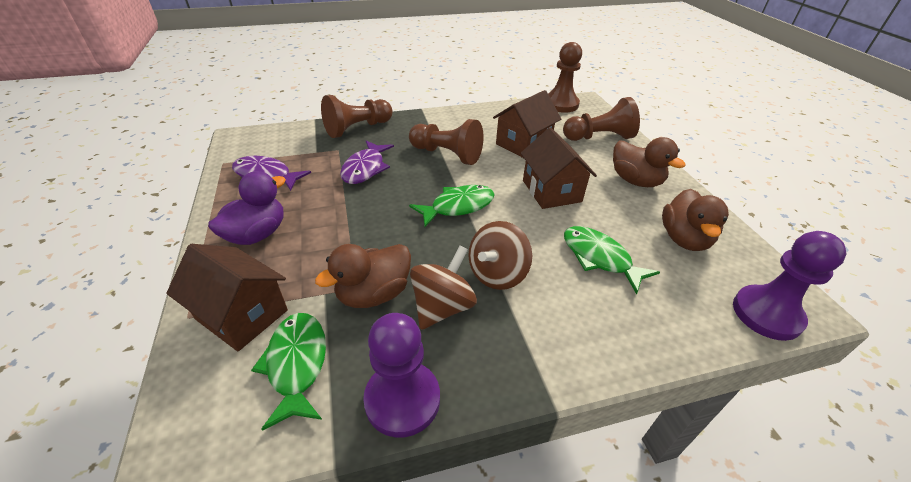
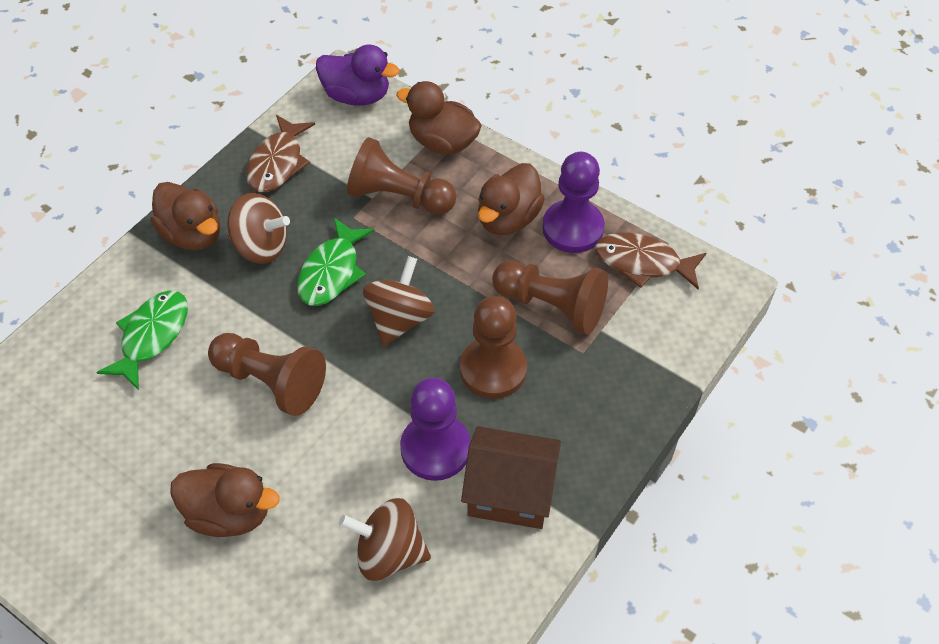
brown duck: 3 -> 4
brown fish: 0 -> 2
brown house: 3 -> 1
brown spinning top: 2 -> 3
green fish: 3 -> 2
purple fish: 2 -> 0

